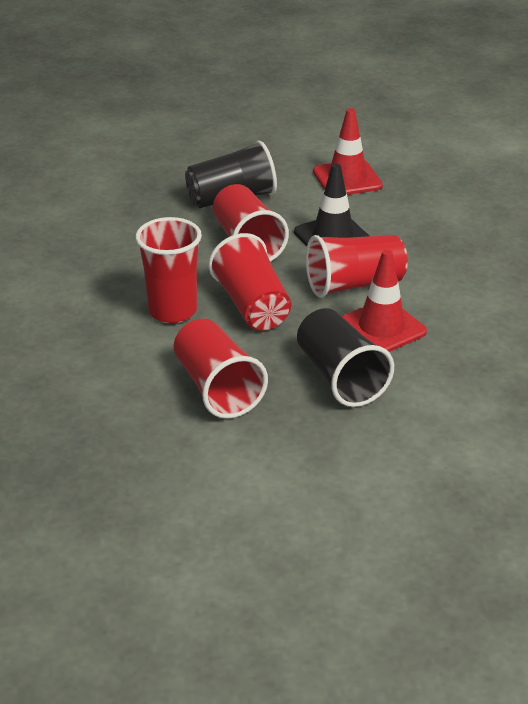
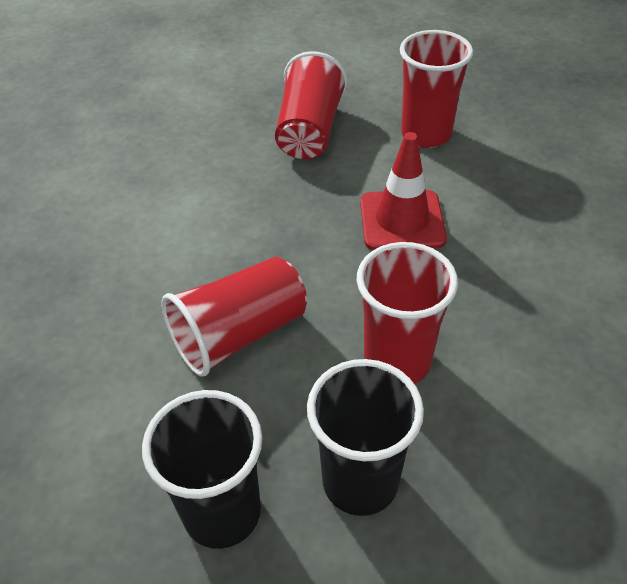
black traffic cone: 1 -> 0
red cup: 5 -> 4
red traffic cone: 2 -> 1

